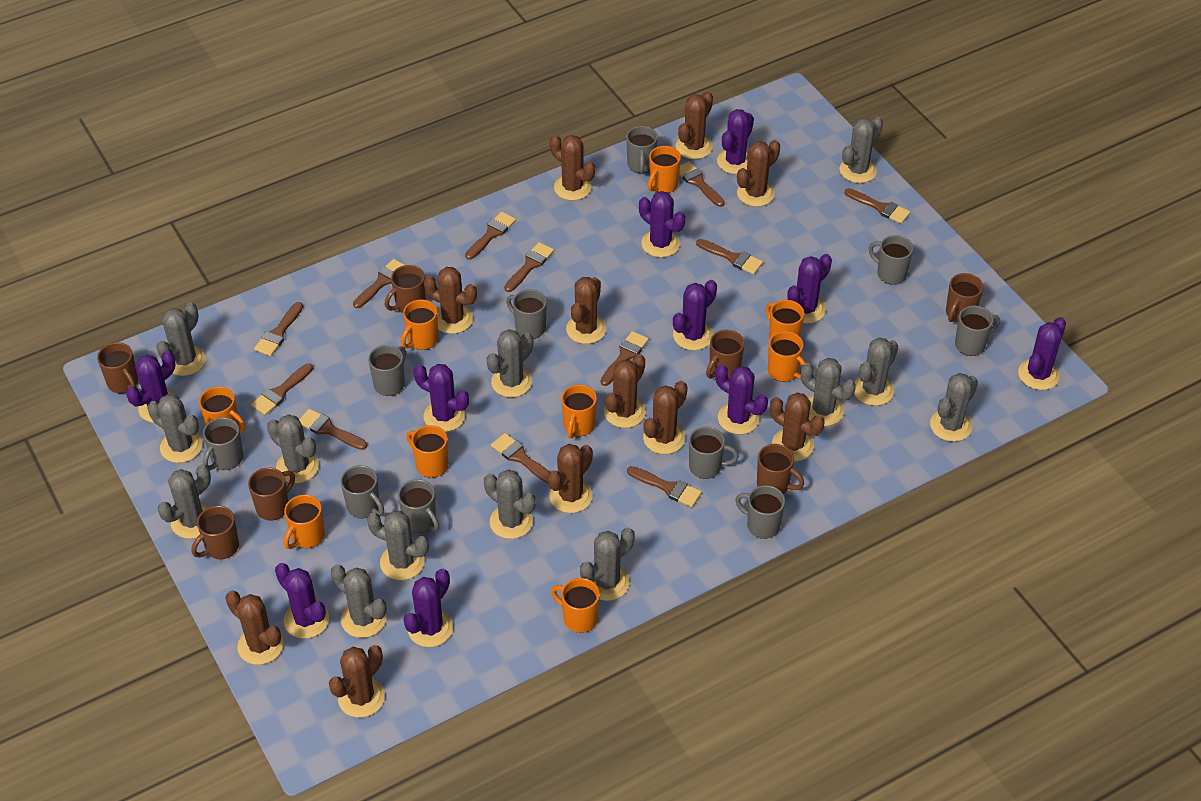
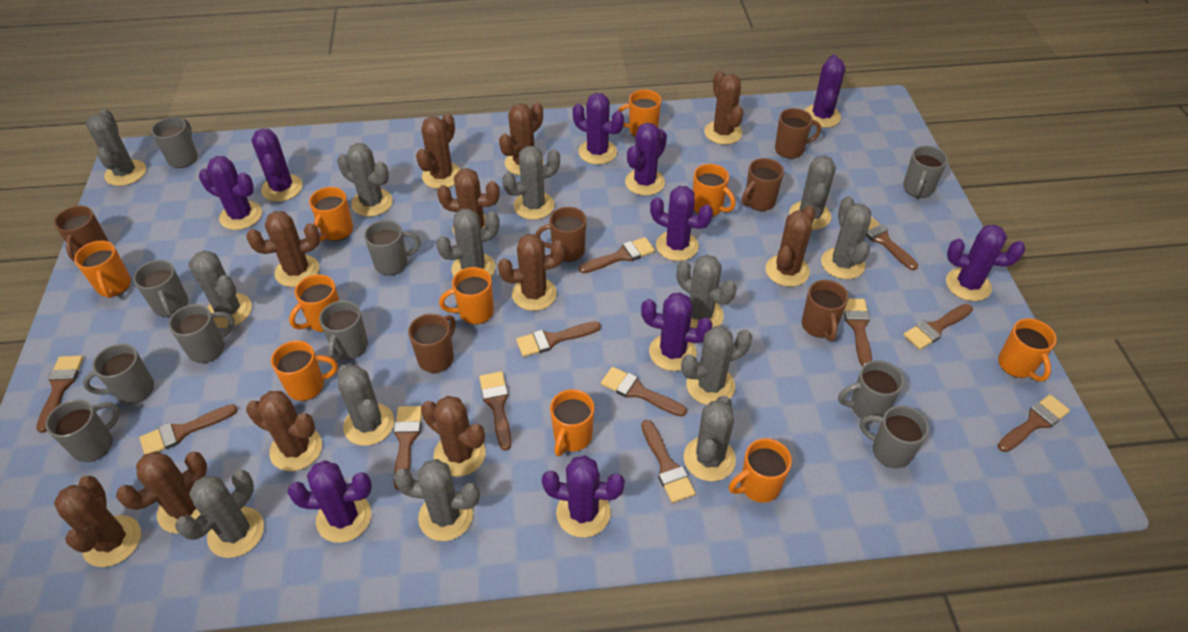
brown mug: 7 -> 6
orange mug: 9 -> 10

